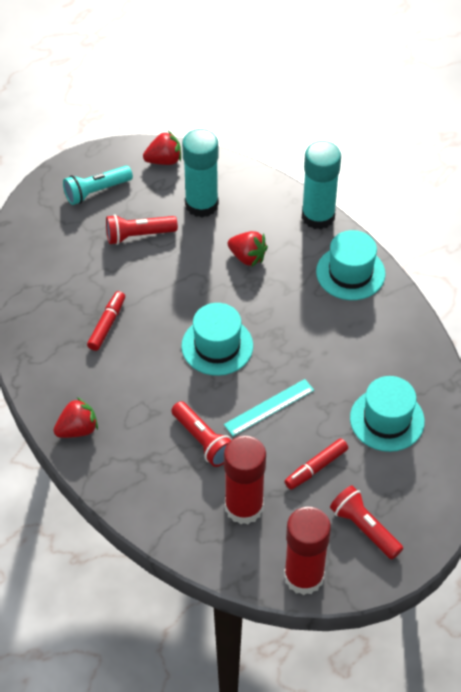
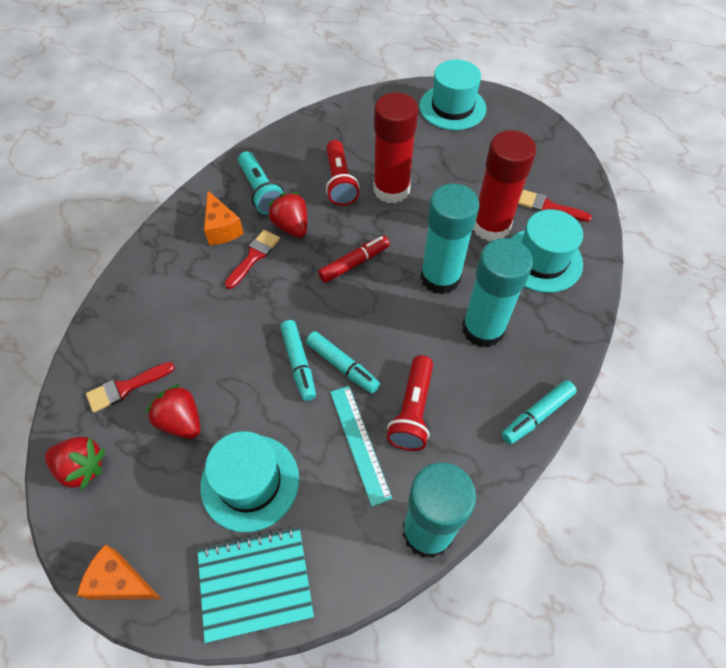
orange cheese: 0 -> 2
red brush: 0 -> 3
red flashlight: 3 -> 2
red marker: 2 -> 1
turquoise glue stick: 2 -> 3
turquoise marker: 0 -> 3
turquoise notebook: 0 -> 1

